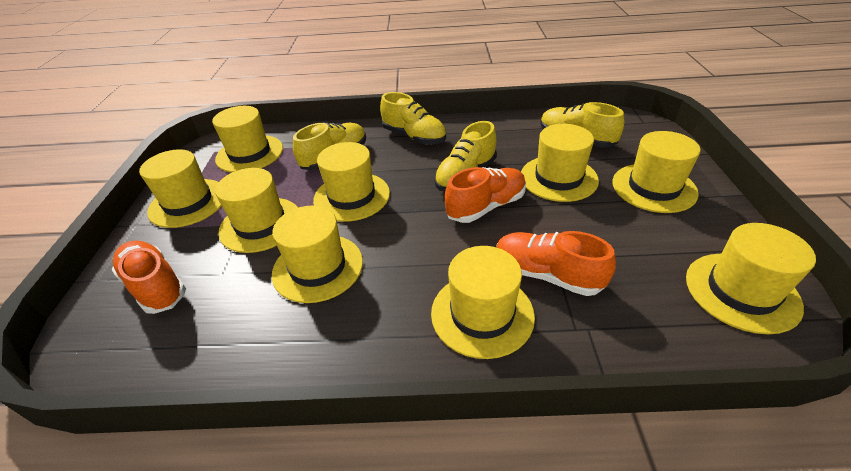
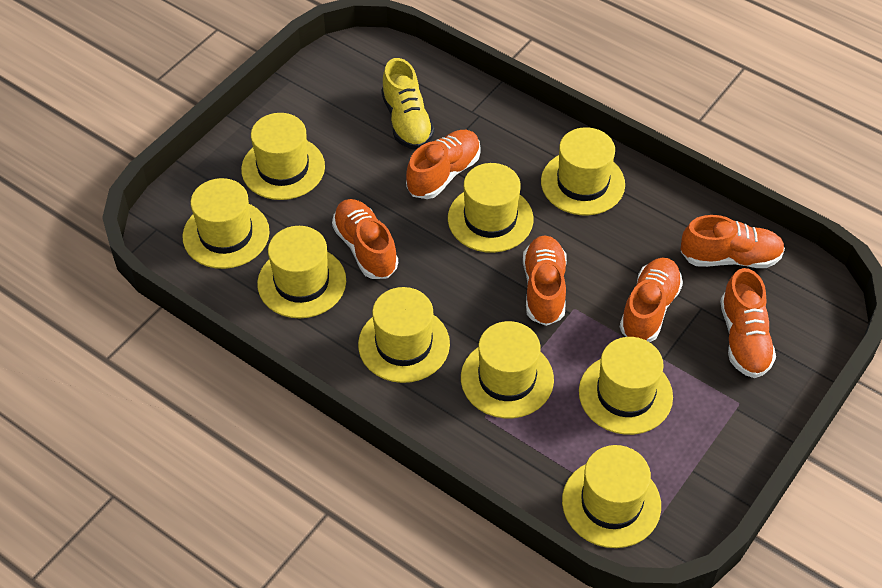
orange shoe: 3 -> 6
yellow shoe: 4 -> 1

